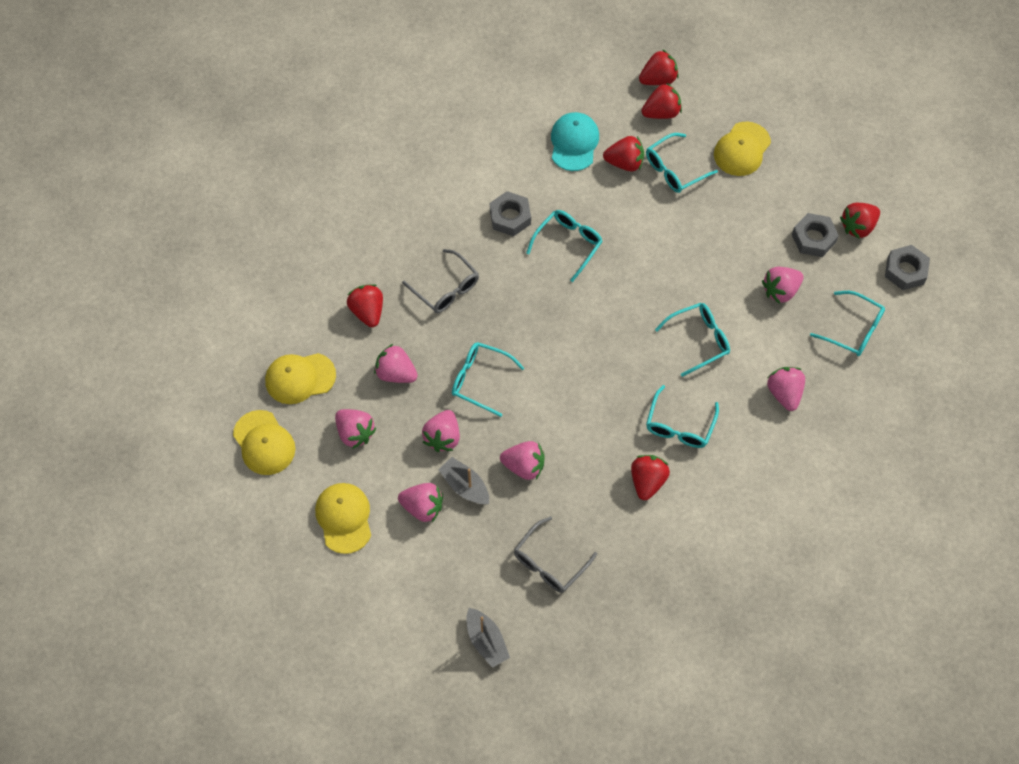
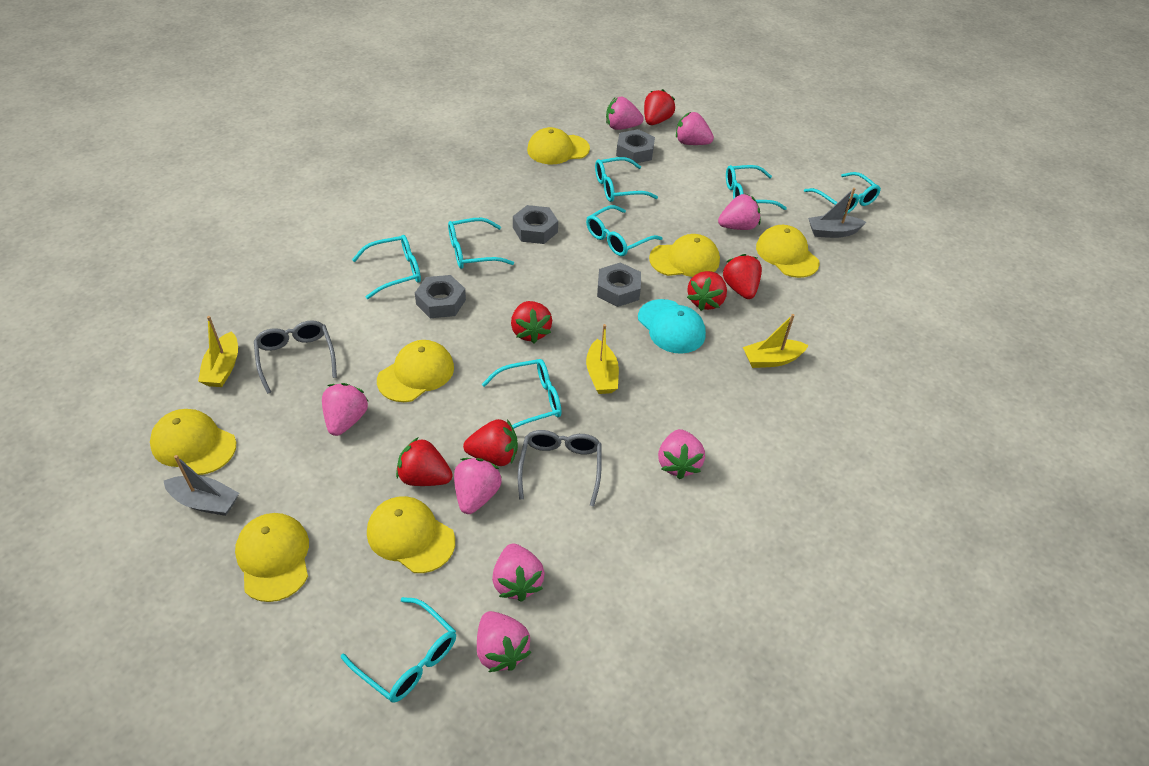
grey nut: 3 -> 4
pink strawberry: 7 -> 8
turquoise glasses: 6 -> 8
yellow boat: 0 -> 3
yellow cap: 4 -> 7

